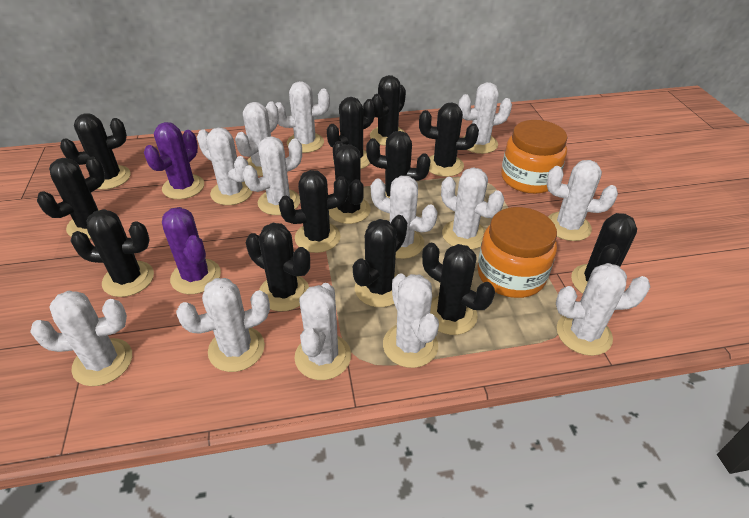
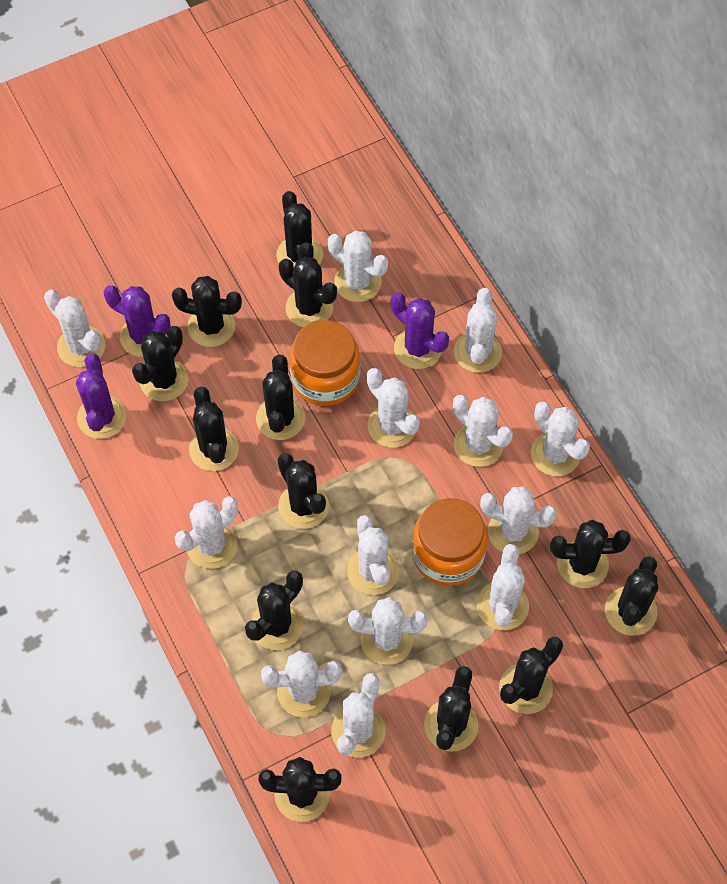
purple cactus: 2 -> 3

